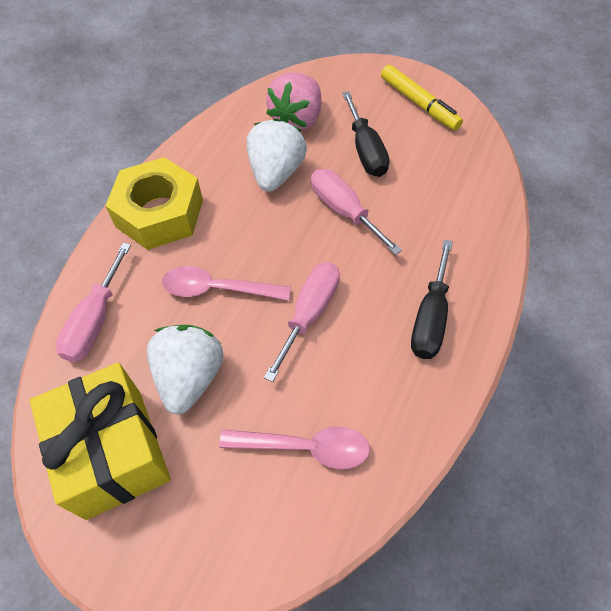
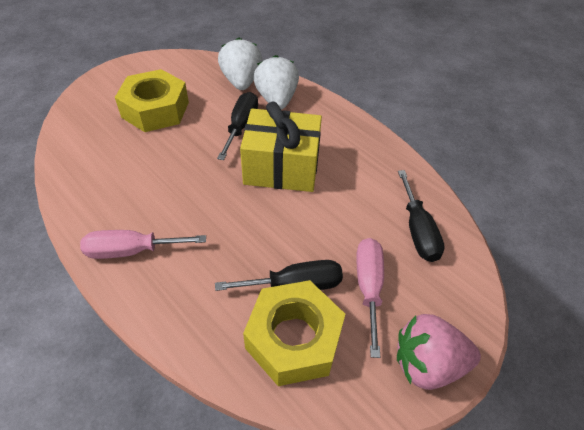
black screwdriver: 2 -> 3
pink screwdriver: 3 -> 2
pink spoon: 2 -> 0
yellow marker: 1 -> 0
yellow nut: 1 -> 2

